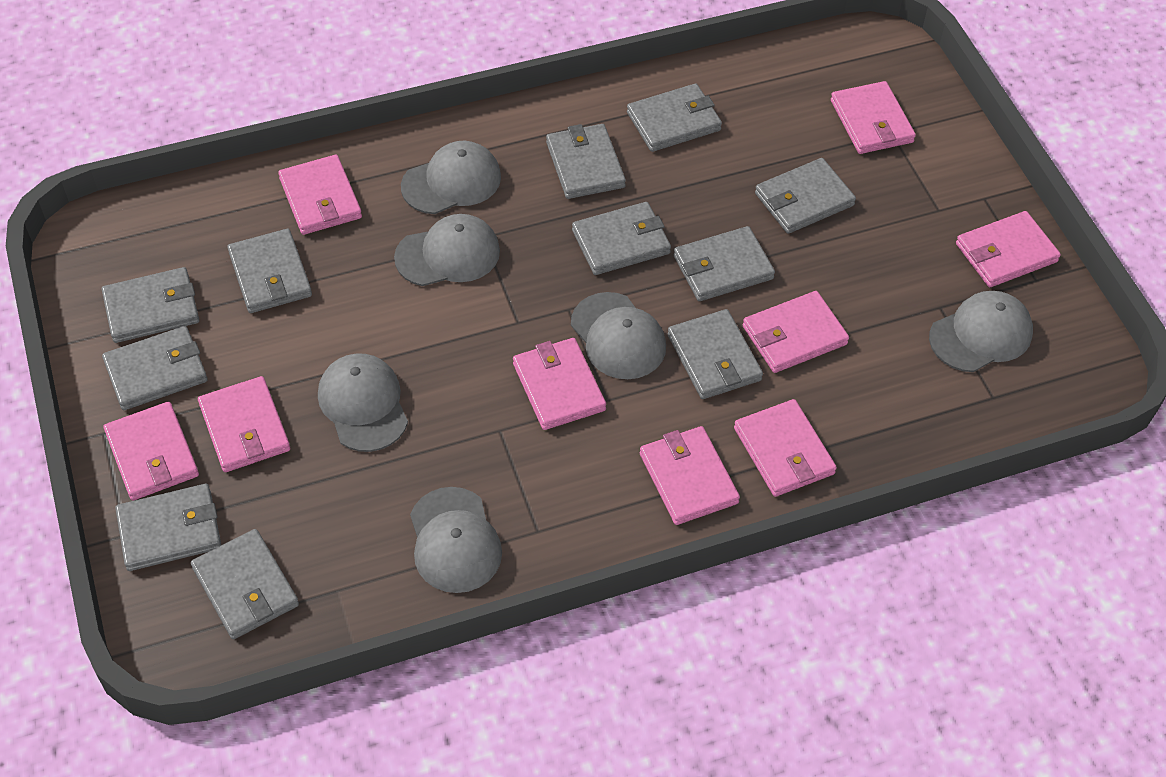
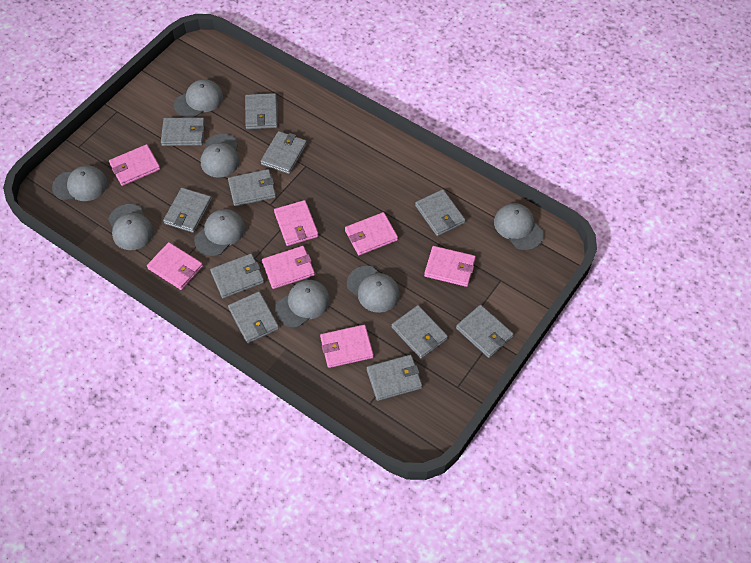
grey cap: 6 -> 8
pink wallet: 9 -> 7

